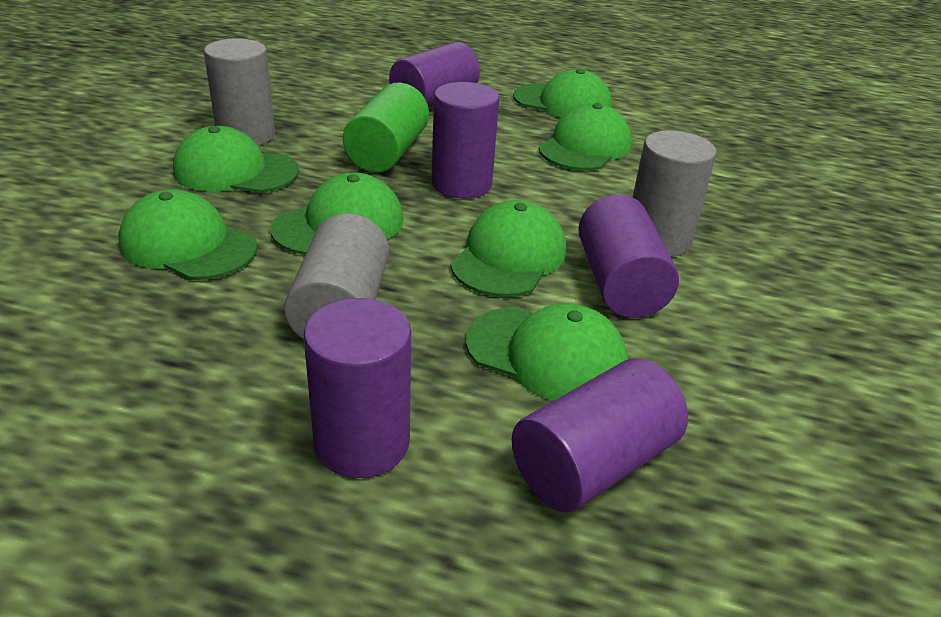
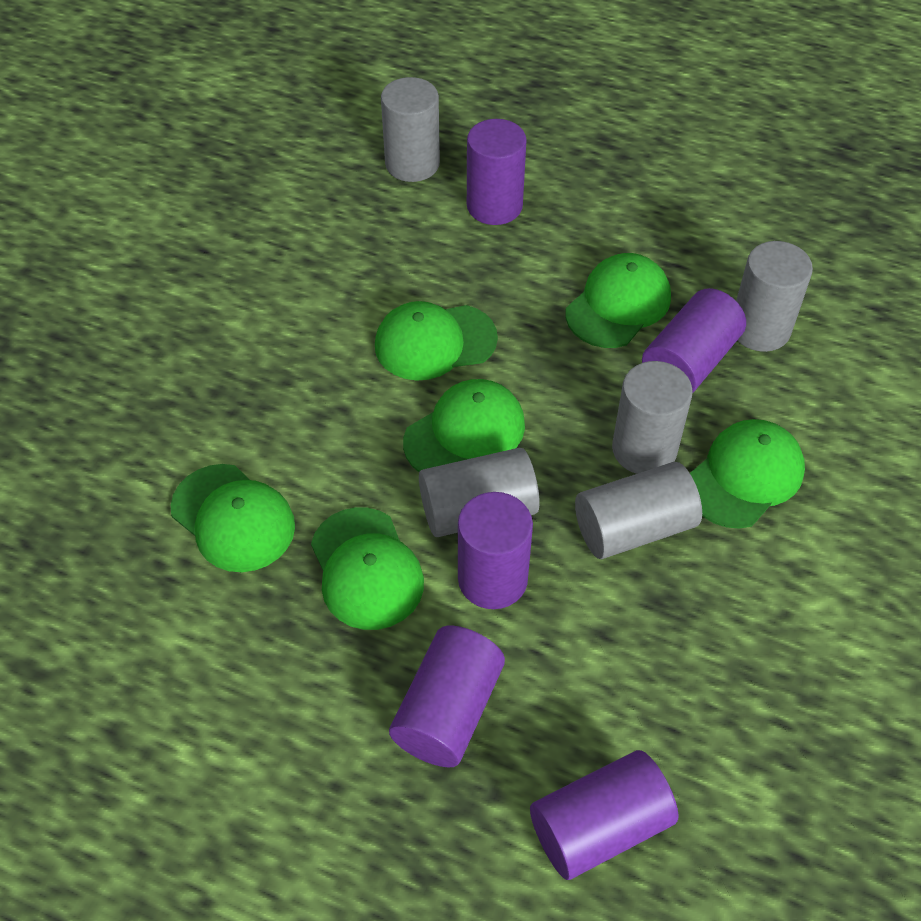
green cap: 7 -> 6
green cylinder: 1 -> 0
grey cylinder: 3 -> 5

